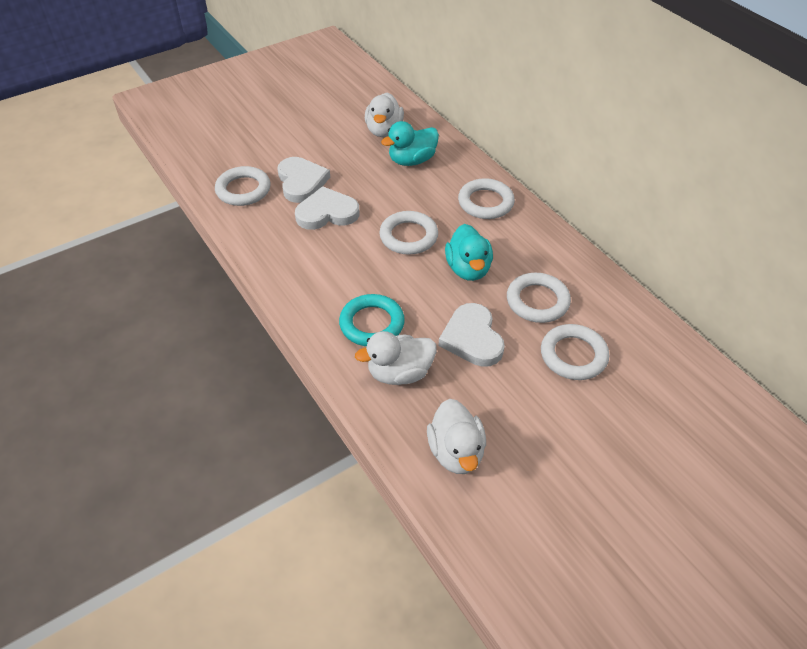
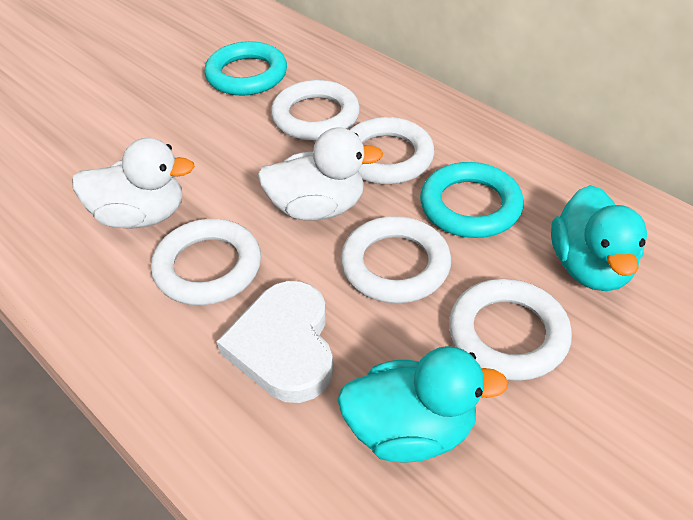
turquoise ring: 1 -> 2
white duck: 3 -> 2
white heart: 3 -> 1

